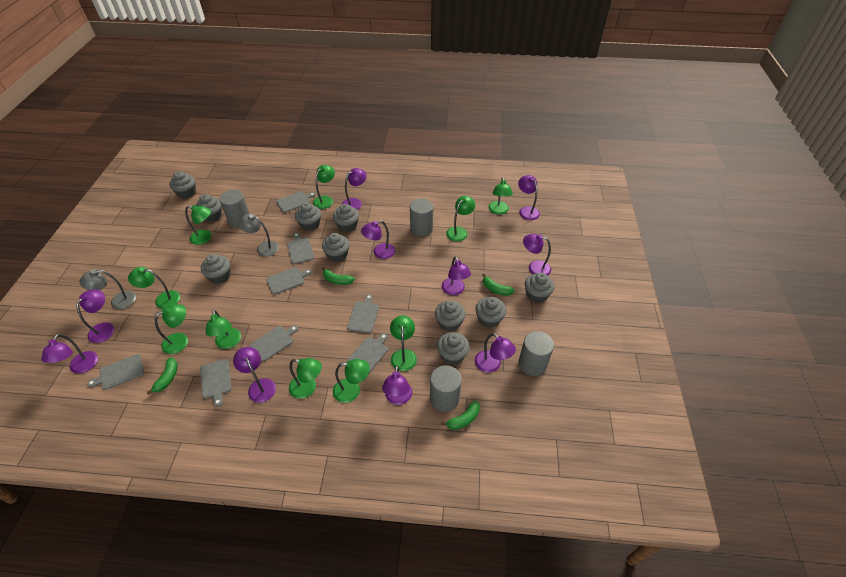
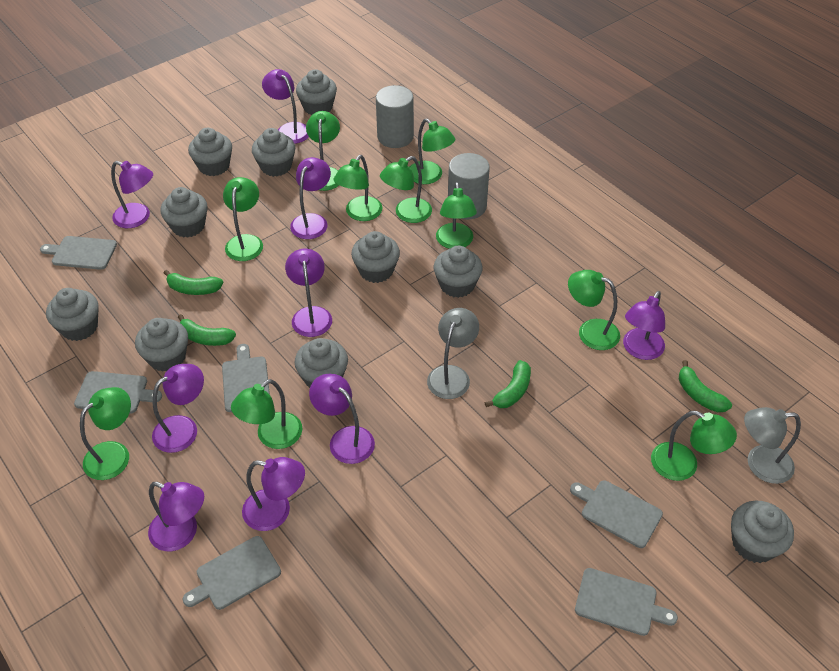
grey cutting board: 8 -> 6
grey cylinder: 4 -> 2
purple lamp: 10 -> 9

